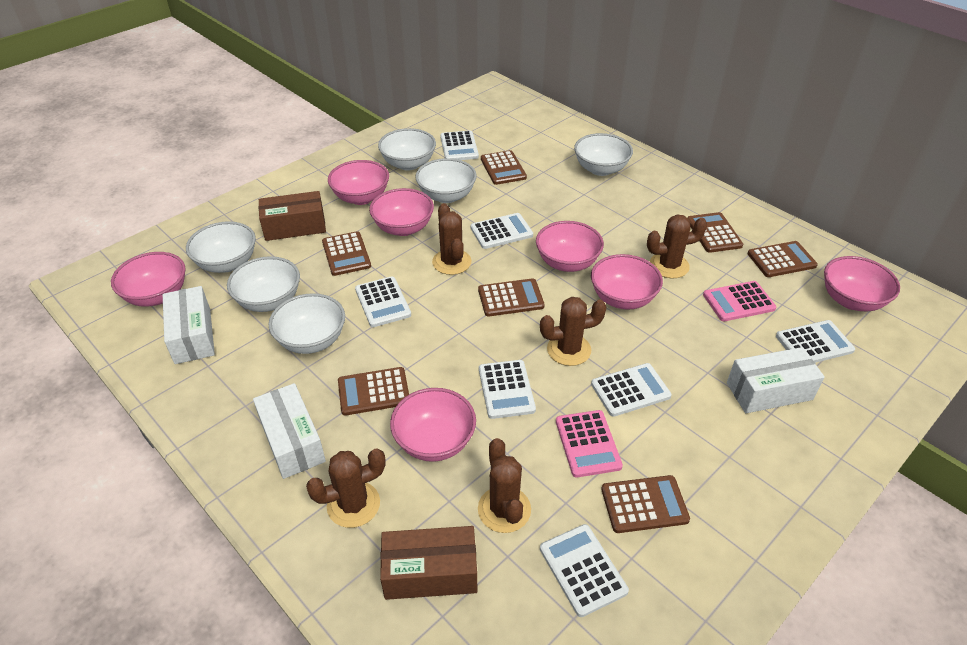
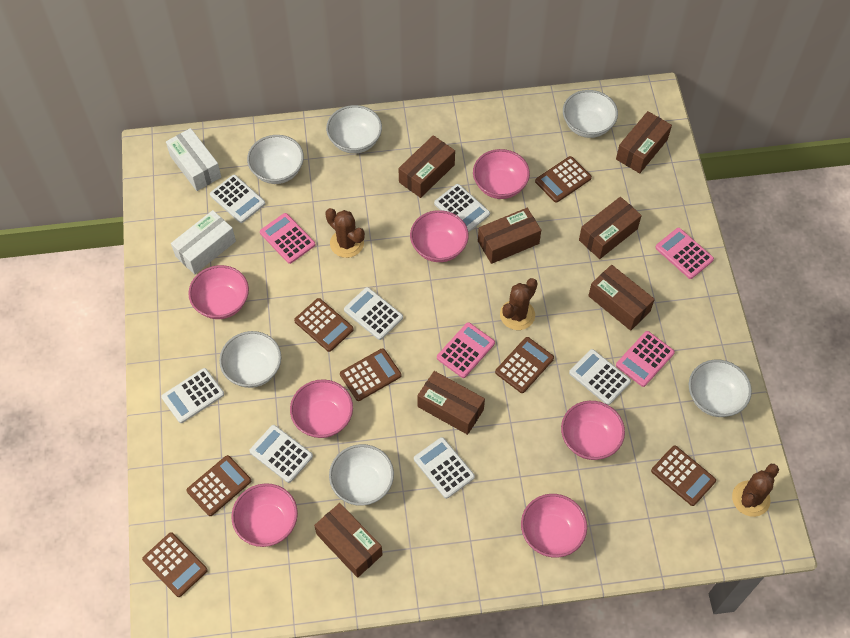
brown box: 2 -> 7
brown cactus: 5 -> 3
pink calculator: 2 -> 4
white box: 3 -> 2

